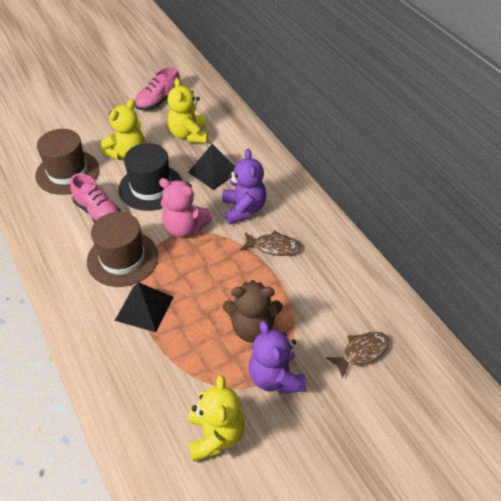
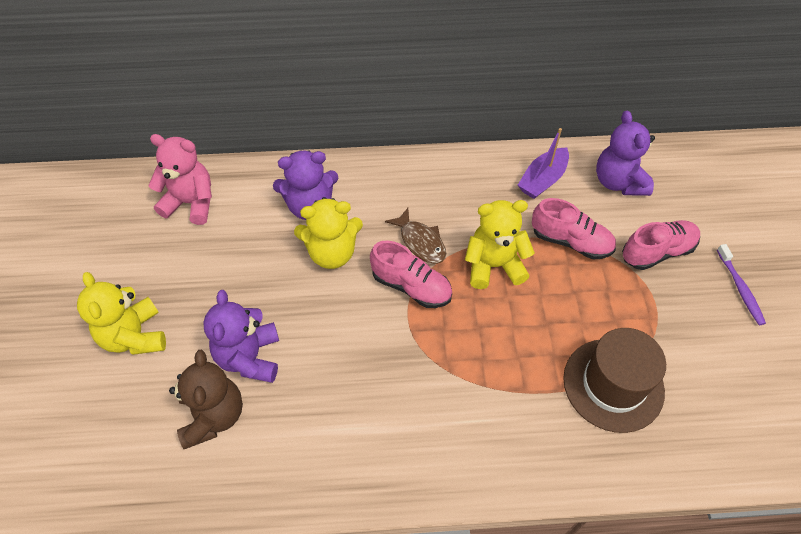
black hat: 1 -> 0
black pyramid: 2 -> 0
brown fish: 2 -> 1
brown hat: 2 -> 1
pink shoe: 2 -> 3
purple boat: 0 -> 1
purple teddy bear: 2 -> 3
purple toothbrush: 0 -> 1

